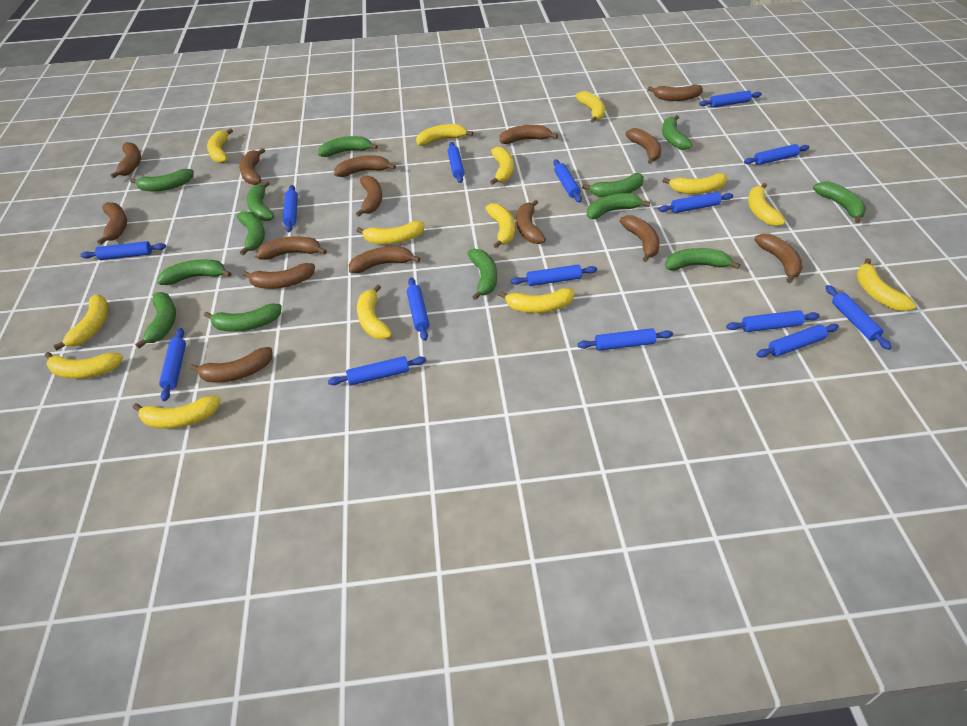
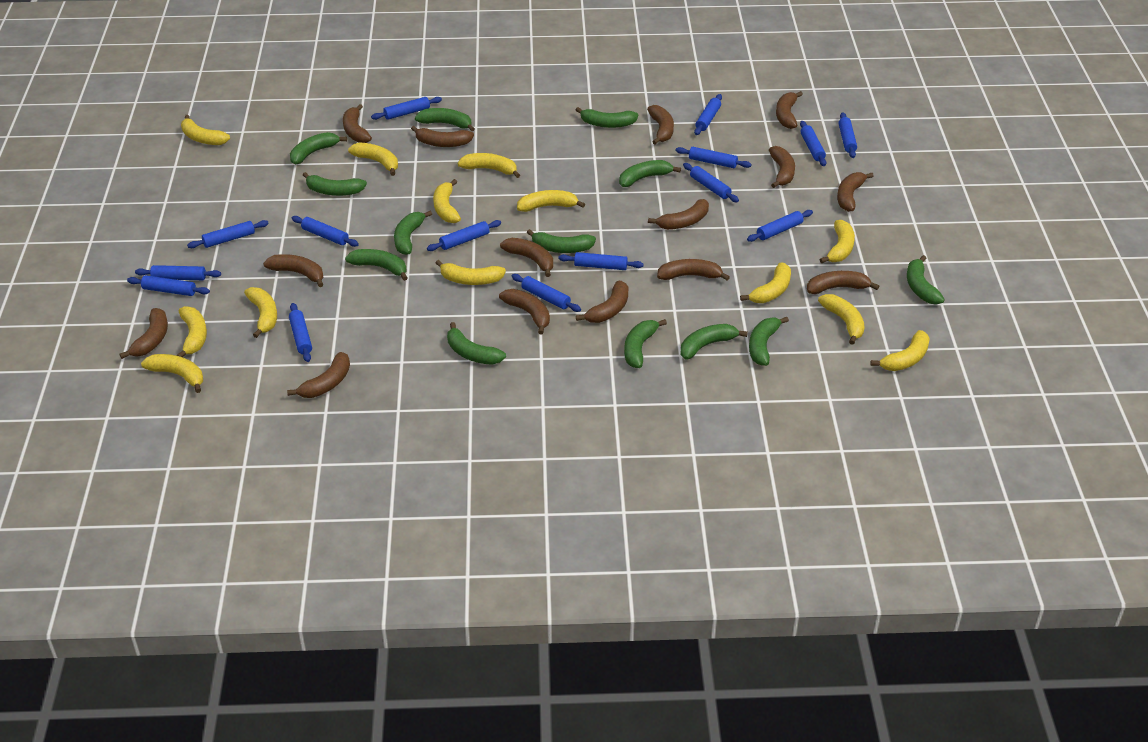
yellow banana: 14 -> 13

